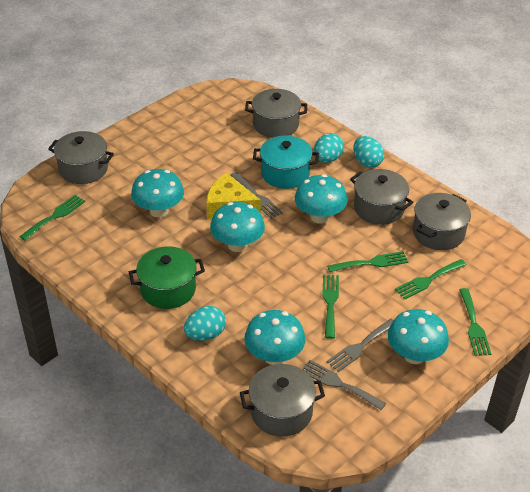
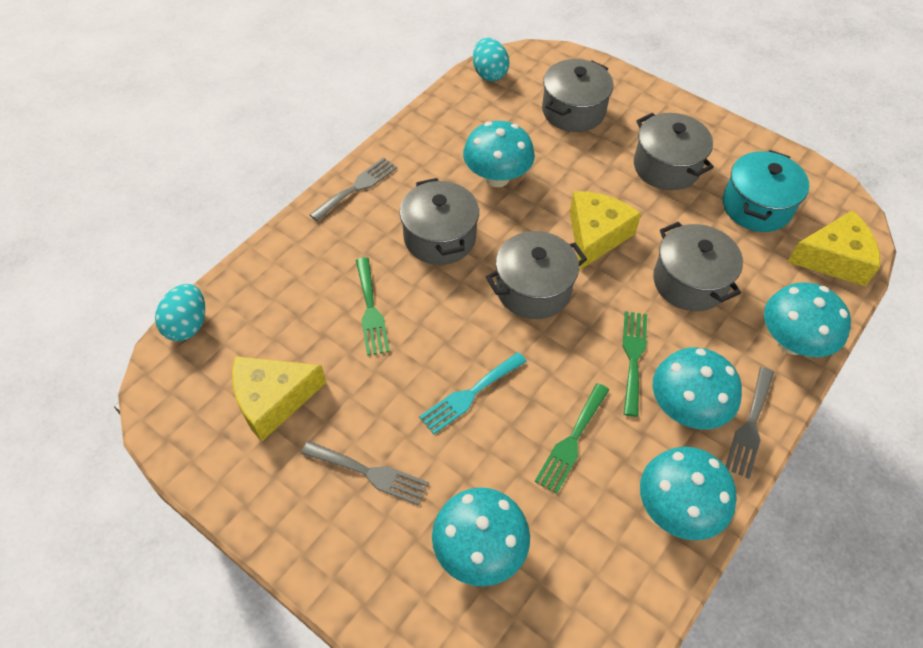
green fork: 5 -> 3
green pot: 1 -> 0
turquoise egg: 3 -> 2
turquoise fork: 0 -> 1
yellow cheese: 1 -> 3

